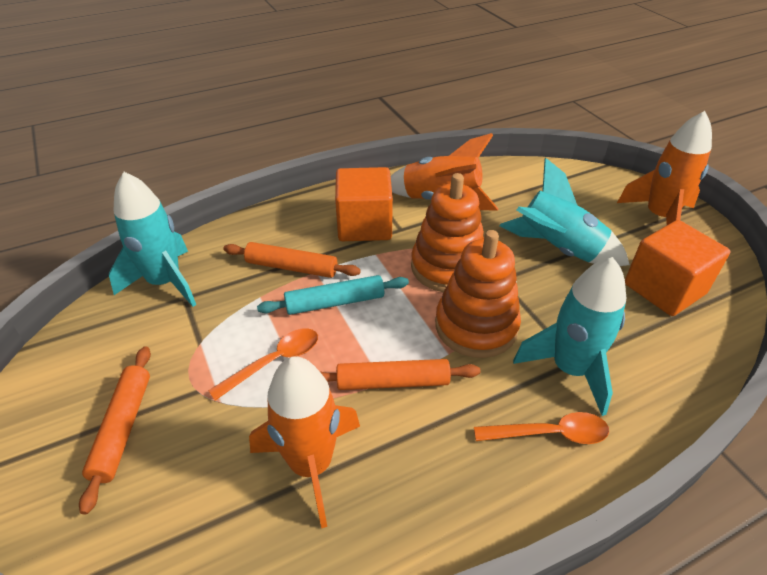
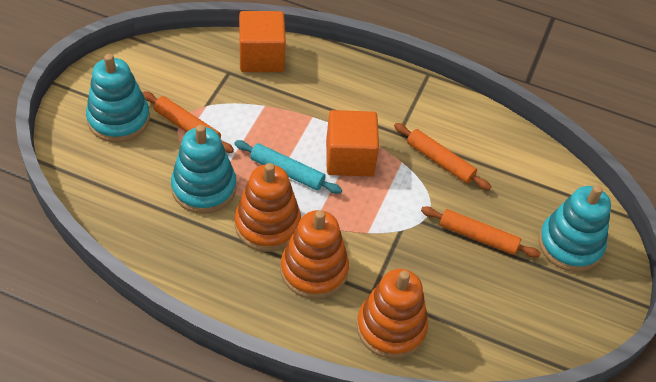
orange rocket: 3 -> 0
orange spoon: 2 -> 0
orange stacking toy: 2 -> 3
turquoise rocket: 3 -> 0
turquoise stacking toy: 0 -> 3

